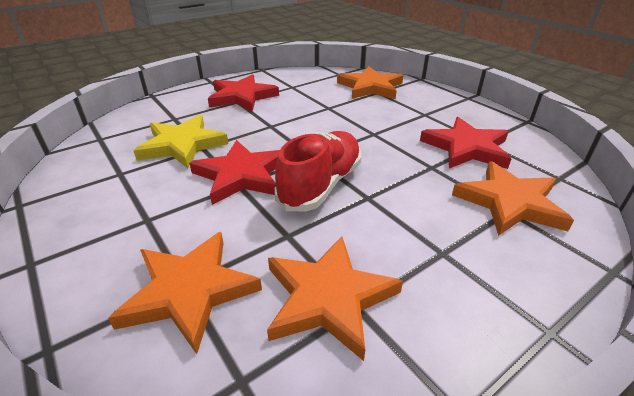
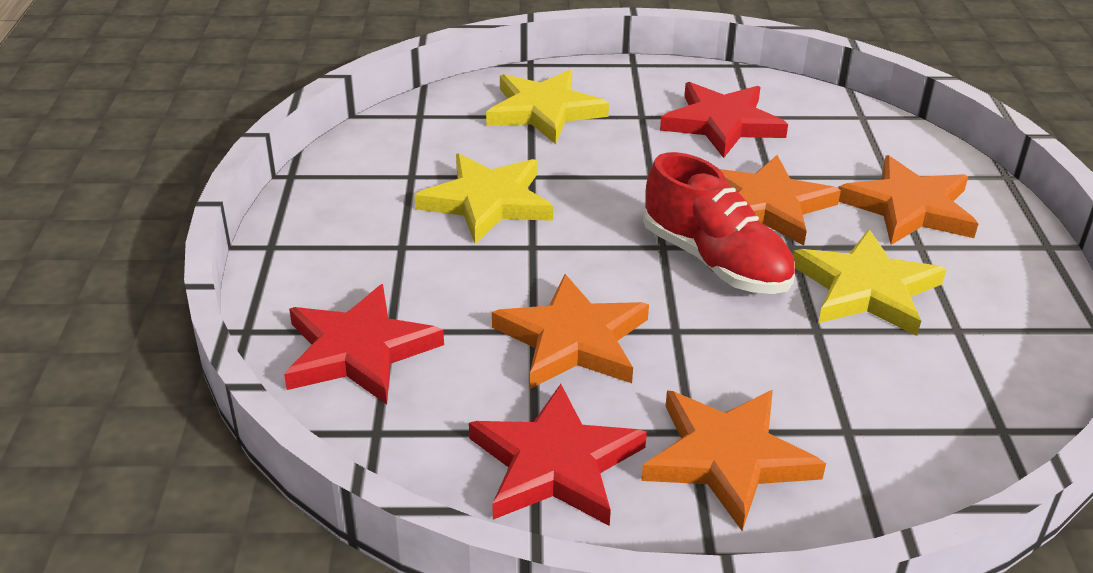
yellow star: 1 -> 3

